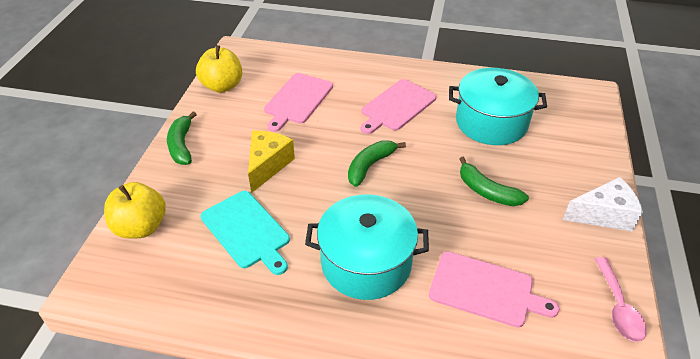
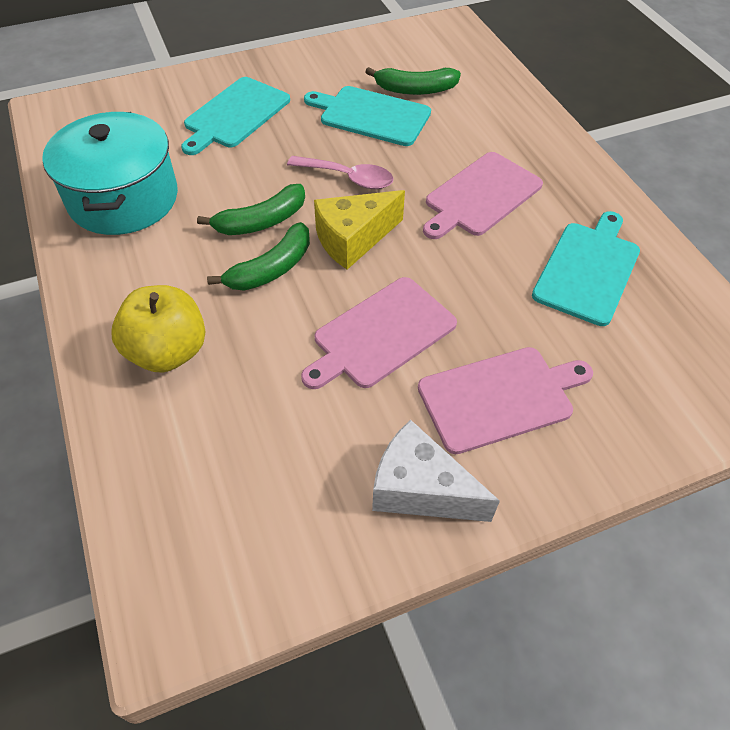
turquoise cutting board: 1 -> 3
turquoise pot: 2 -> 1
yellow apple: 2 -> 1

